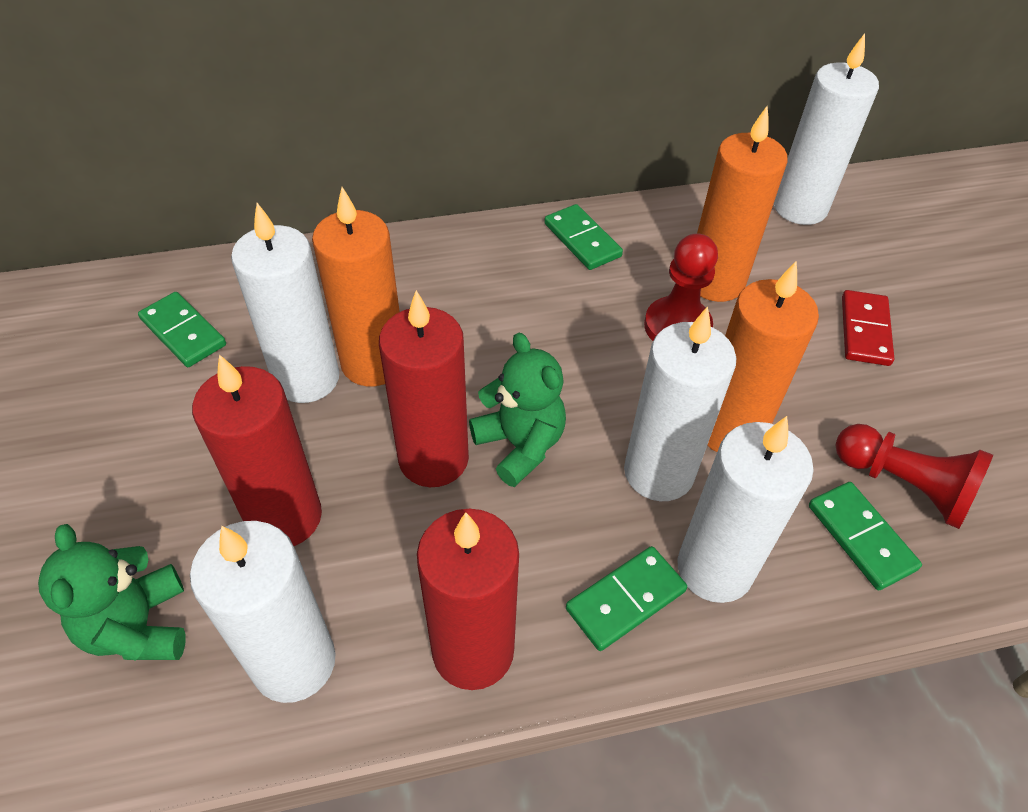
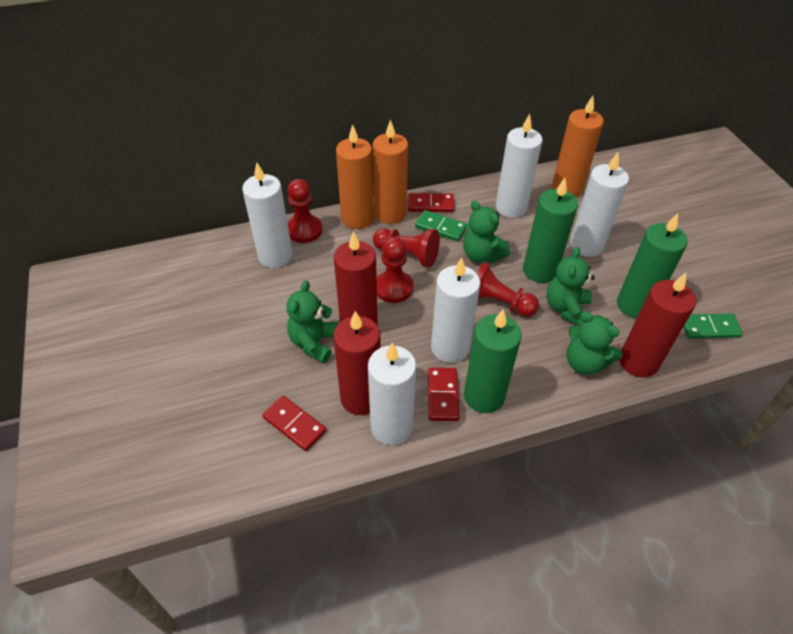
green candle: 0 -> 3
green domino: 4 -> 2
green teddy bear: 2 -> 4
red domino: 1 -> 3
red pawn: 2 -> 4

